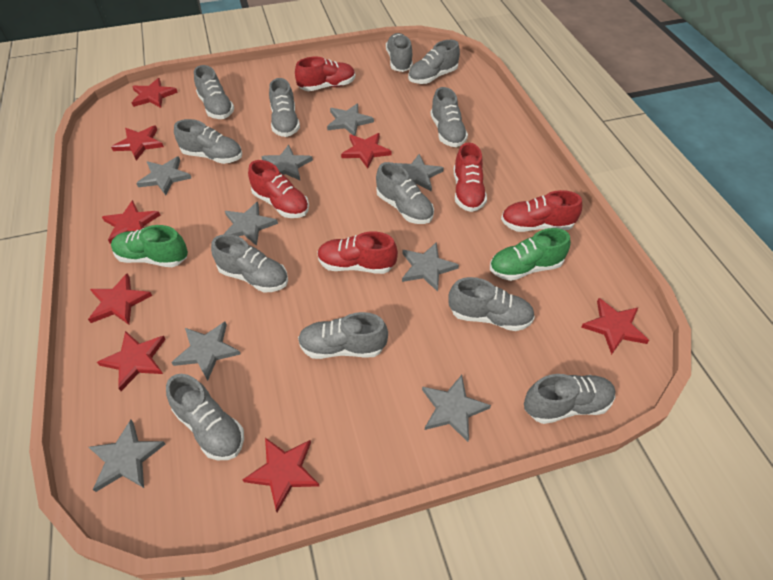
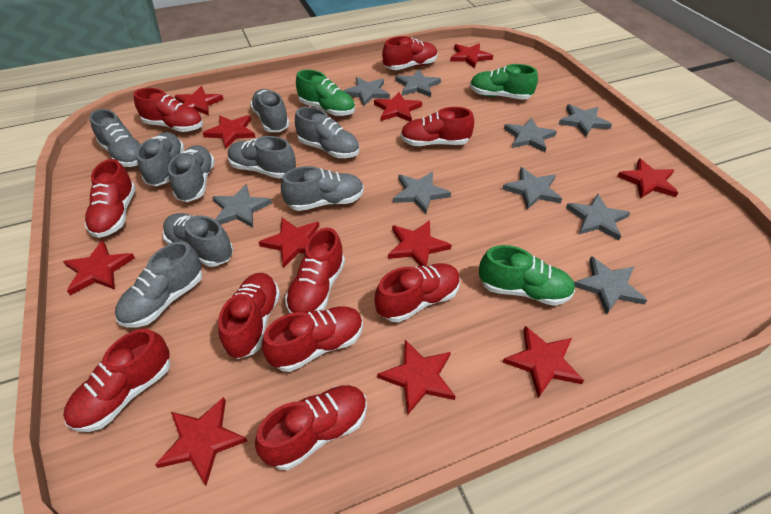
green shoe: 2 -> 3
grey shoe: 12 -> 9
red shoe: 5 -> 10
red star: 8 -> 11

